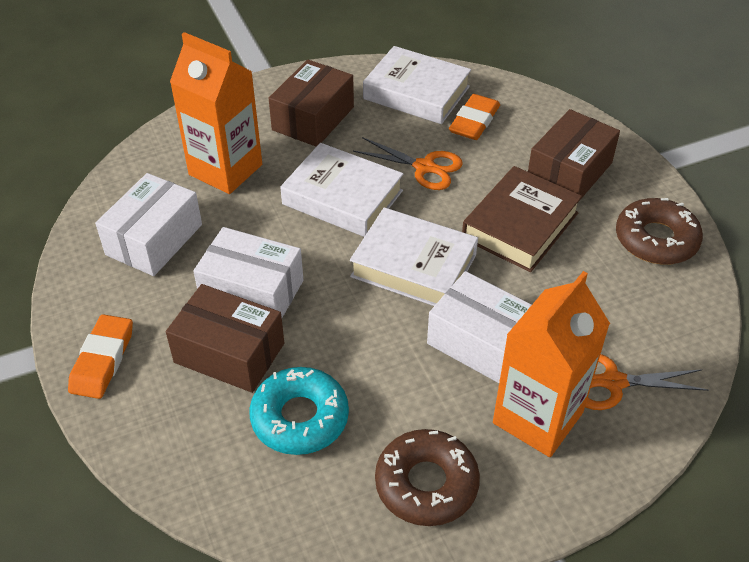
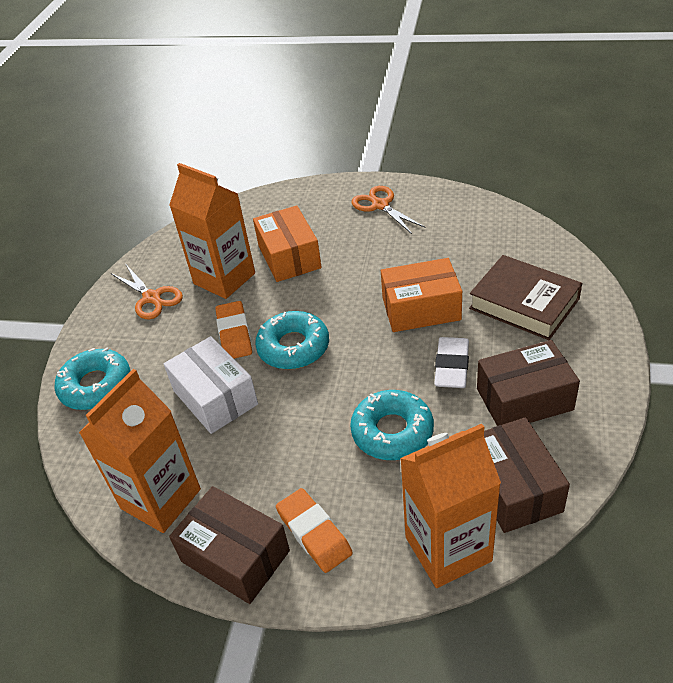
brown donut: 2 -> 0
orange box: 0 -> 2
orange carton: 2 -> 3
turquoise donut: 1 -> 3
white book: 3 -> 0
white box: 3 -> 1
white eraser: 0 -> 1

